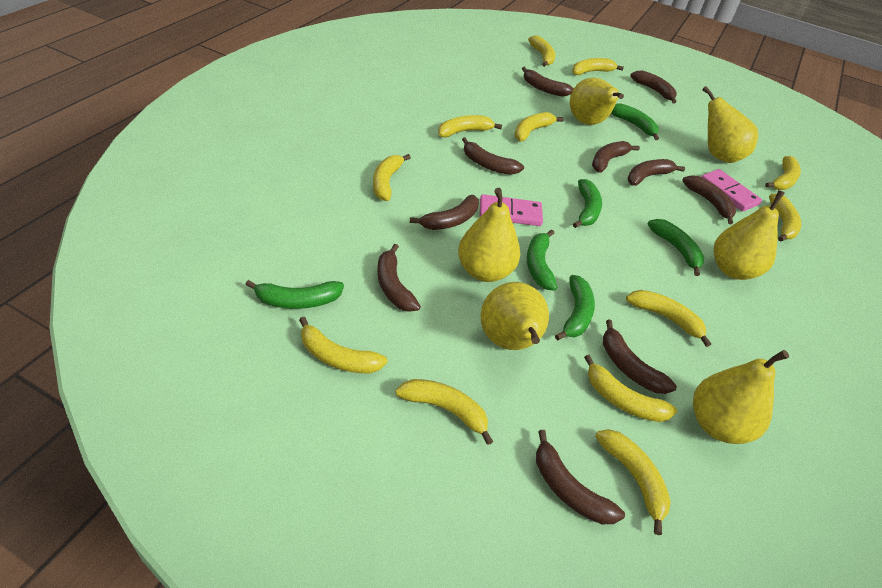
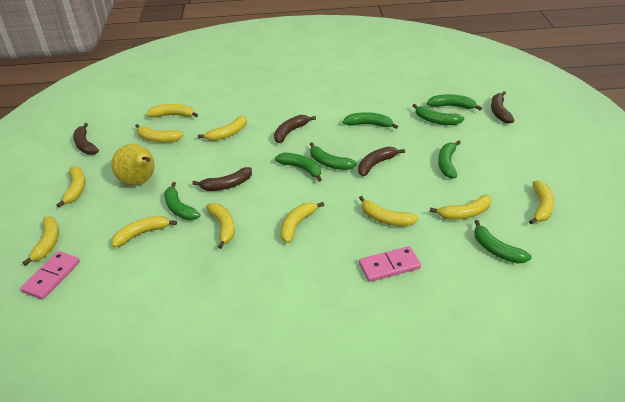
brown banana: 10 -> 5
green banana: 6 -> 8
yellow banana: 12 -> 11
yellow pear: 6 -> 1

